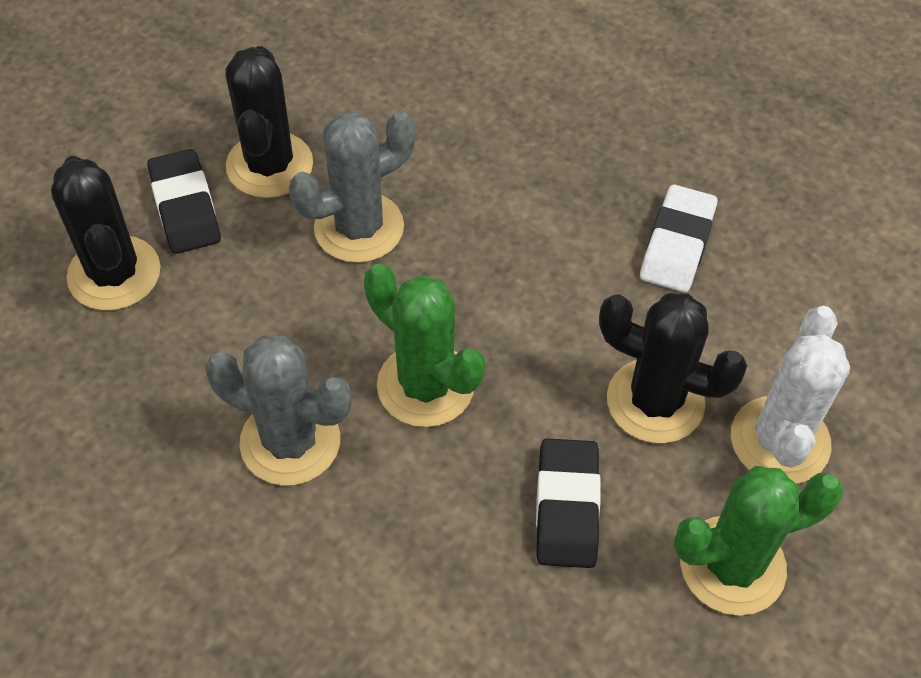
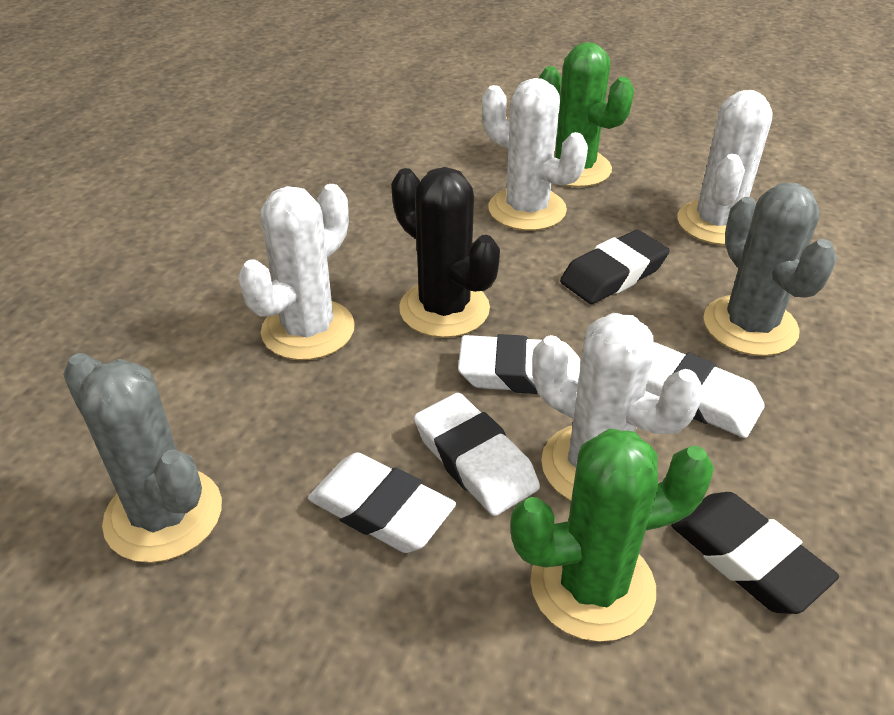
black cactus: 3 -> 1
white cactus: 1 -> 4
white eraser: 1 -> 4

